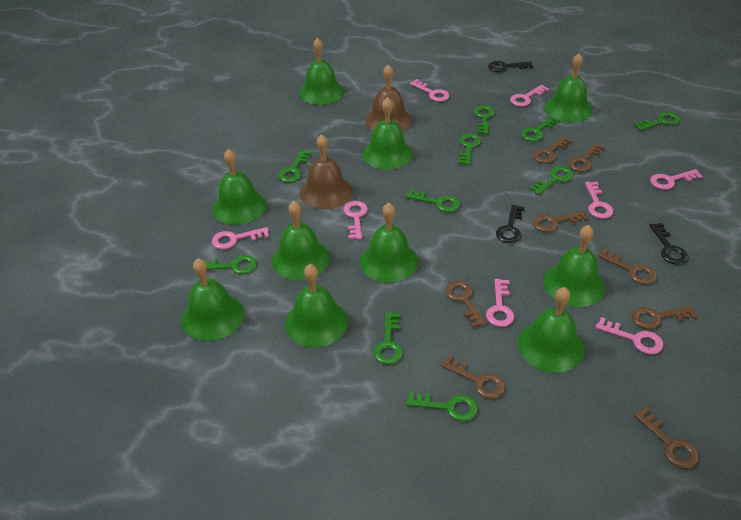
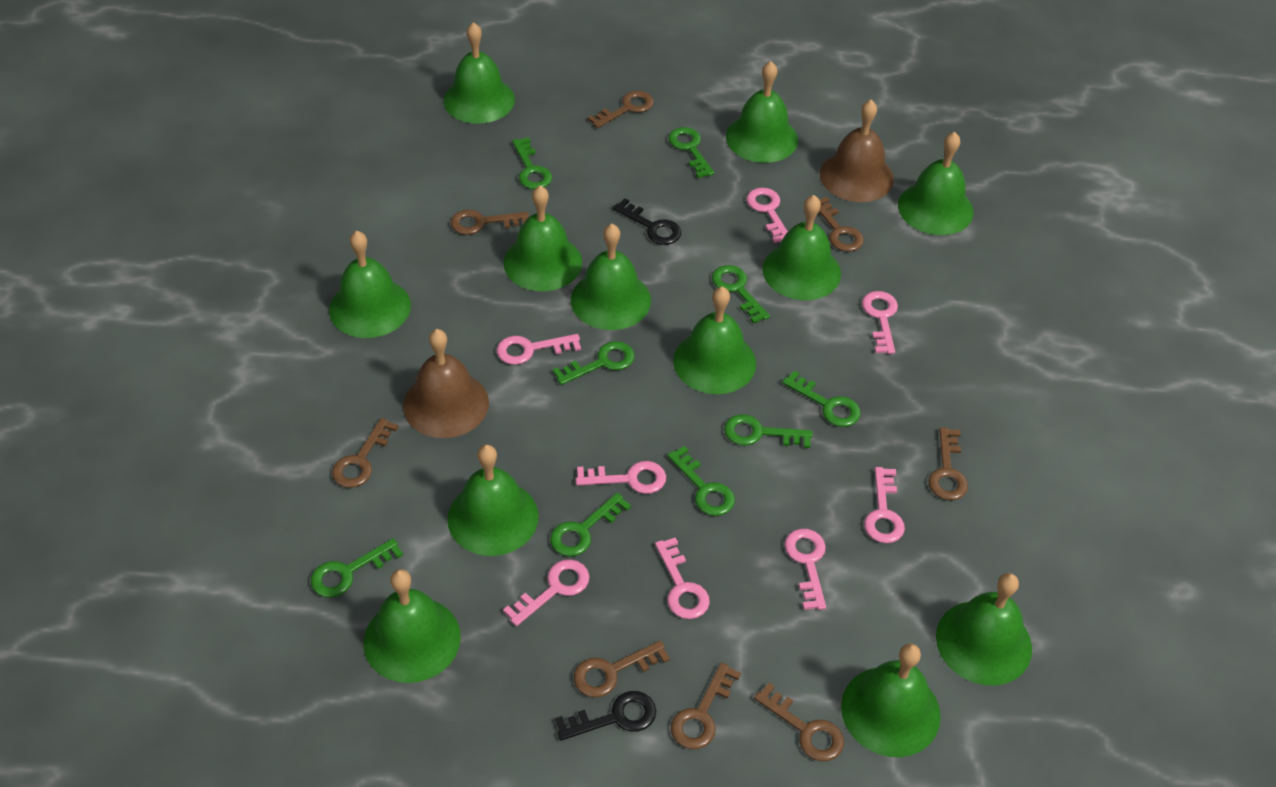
black key: 3 -> 2
green bell: 10 -> 12
green key: 10 -> 9

